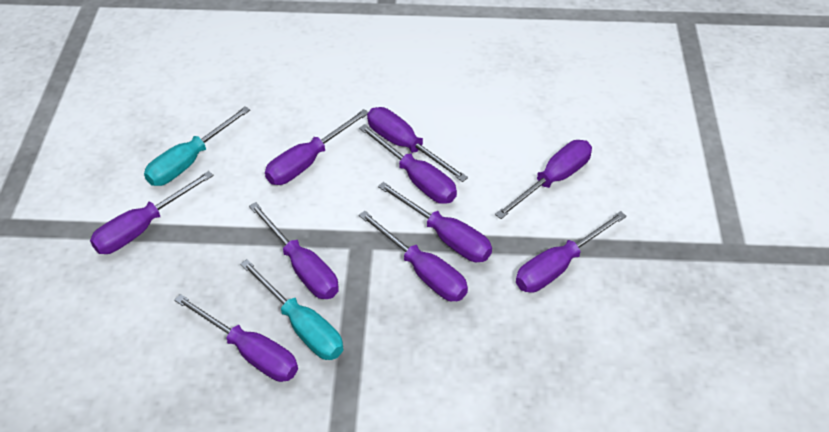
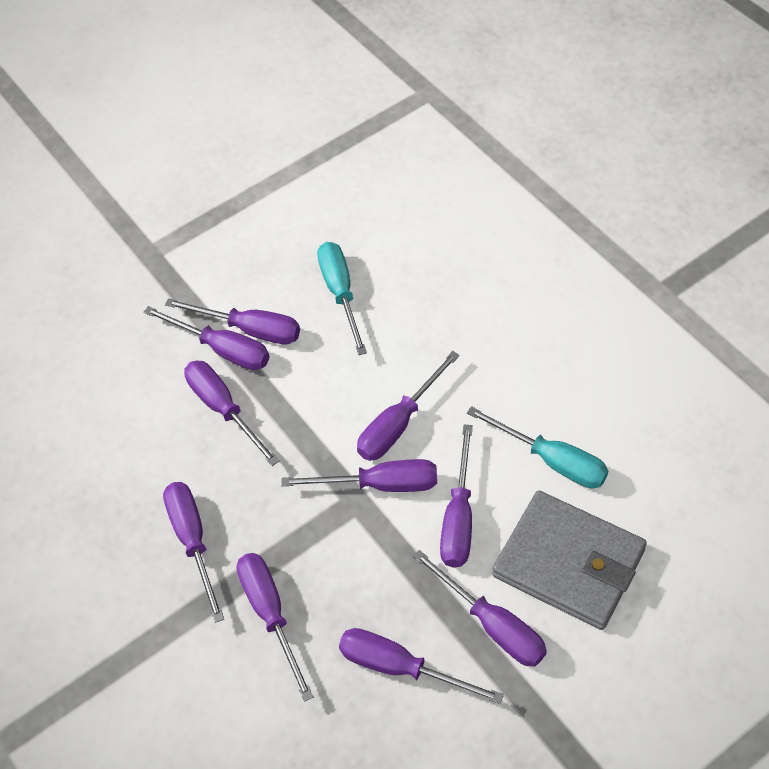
grey wallet: 0 -> 1

